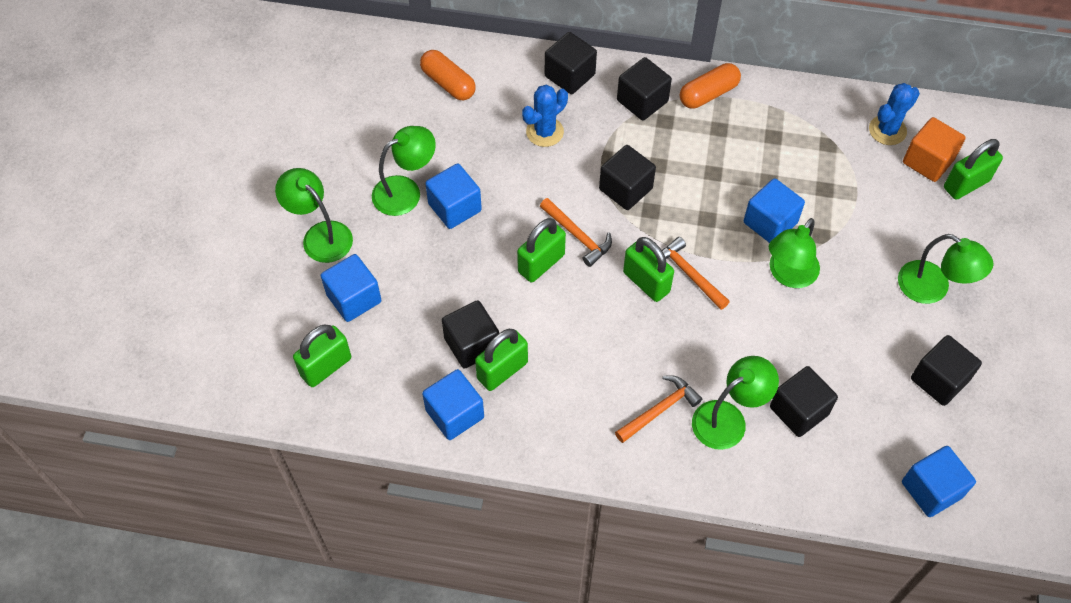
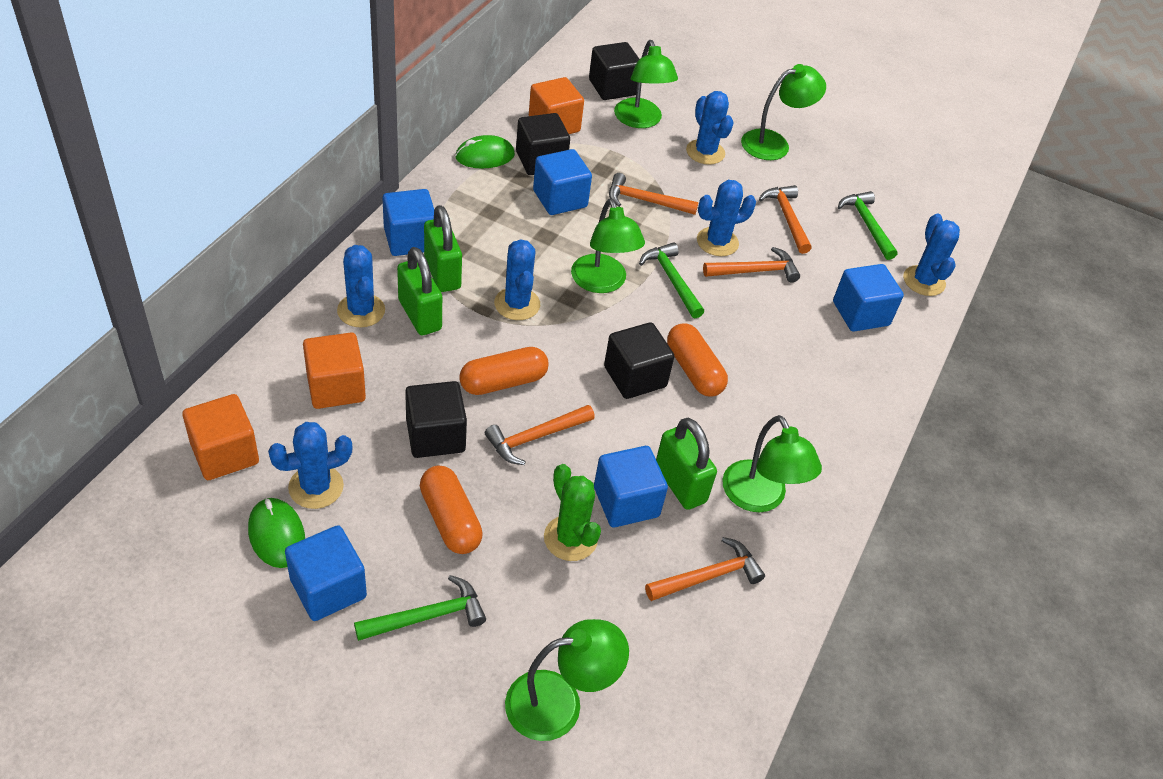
black cube: 6 -> 4
blue cactus: 2 -> 6
green cactus: 0 -> 1
green hammer: 0 -> 3
green mouse: 0 -> 2
green padlock: 5 -> 3
orange capsule: 2 -> 3
orange cube: 1 -> 3
orange hammer: 3 -> 5

